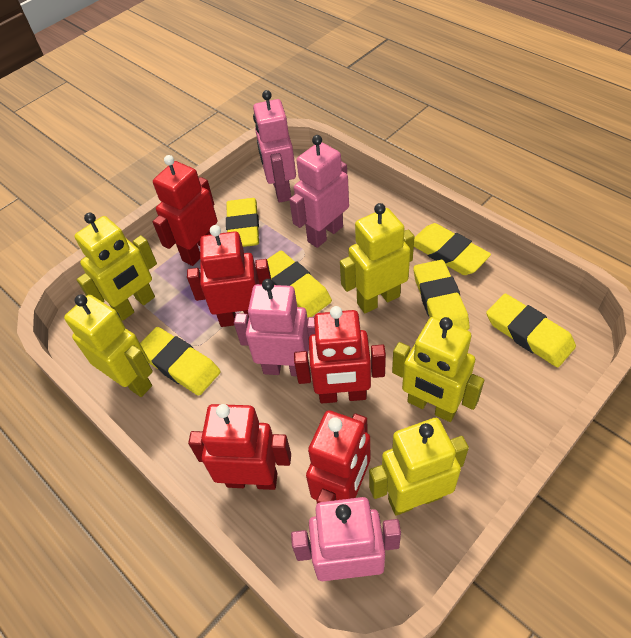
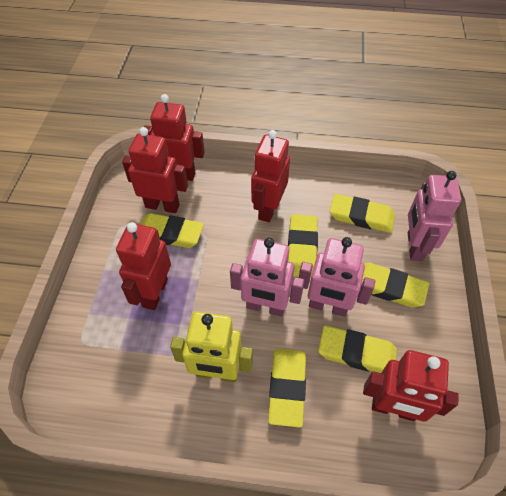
pink robot: 4 -> 3
yellow robot: 5 -> 1

